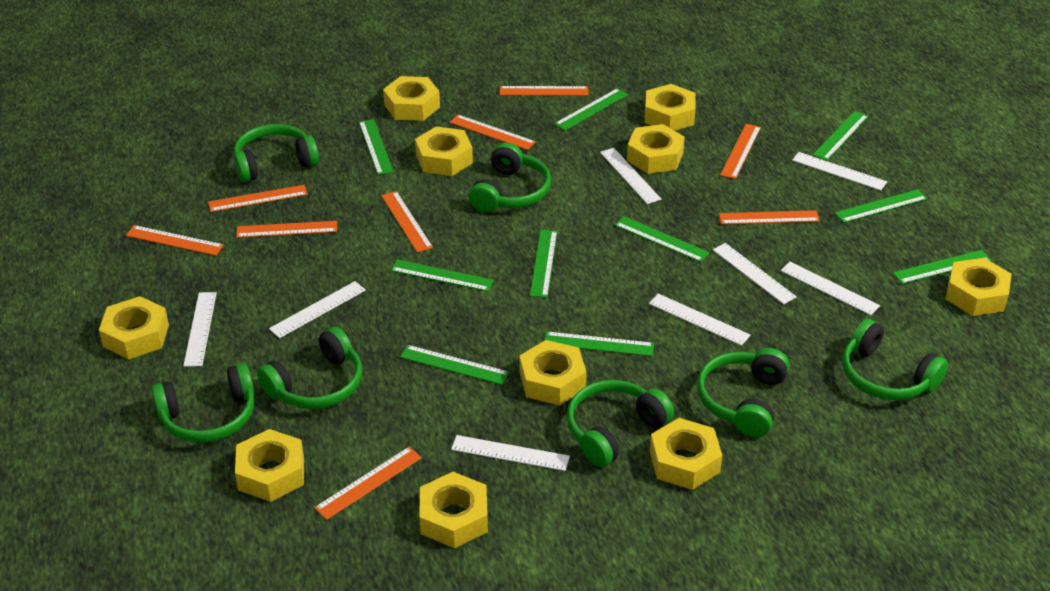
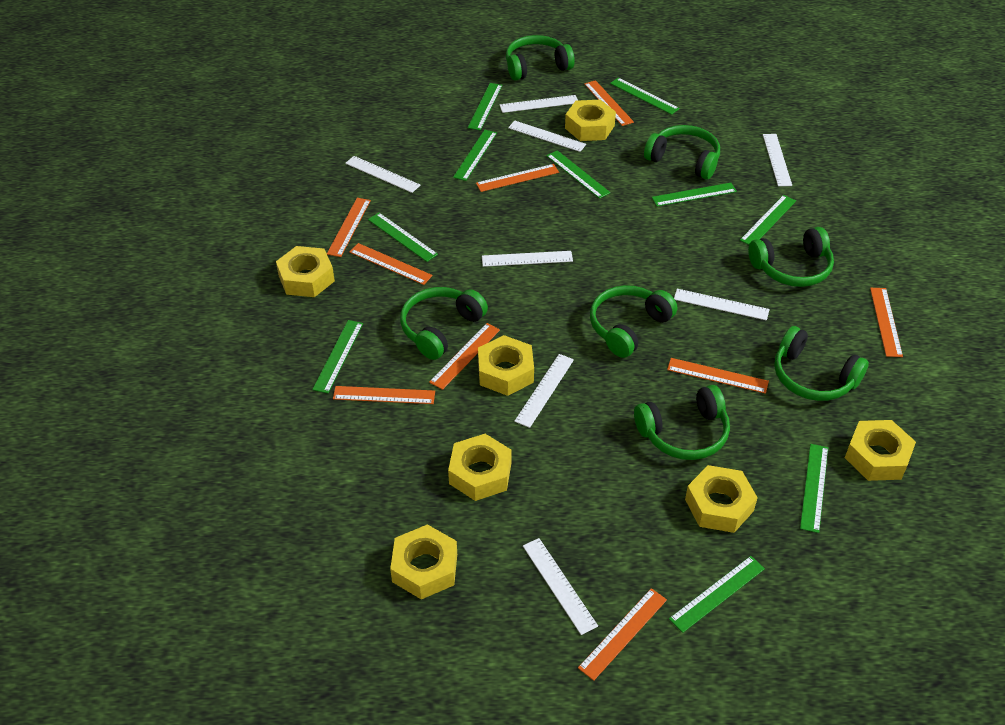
yellow nut: 10 -> 7

